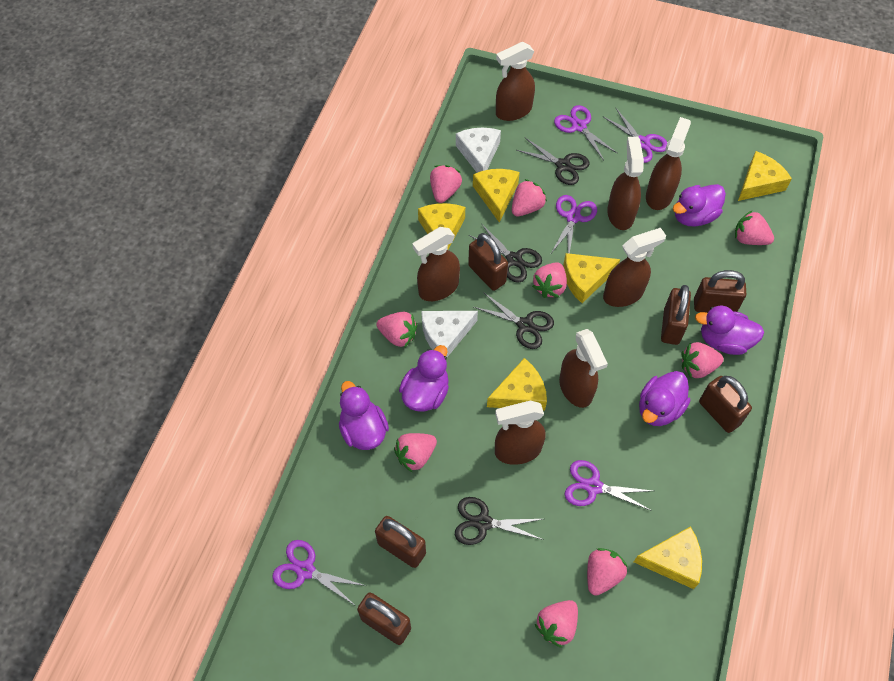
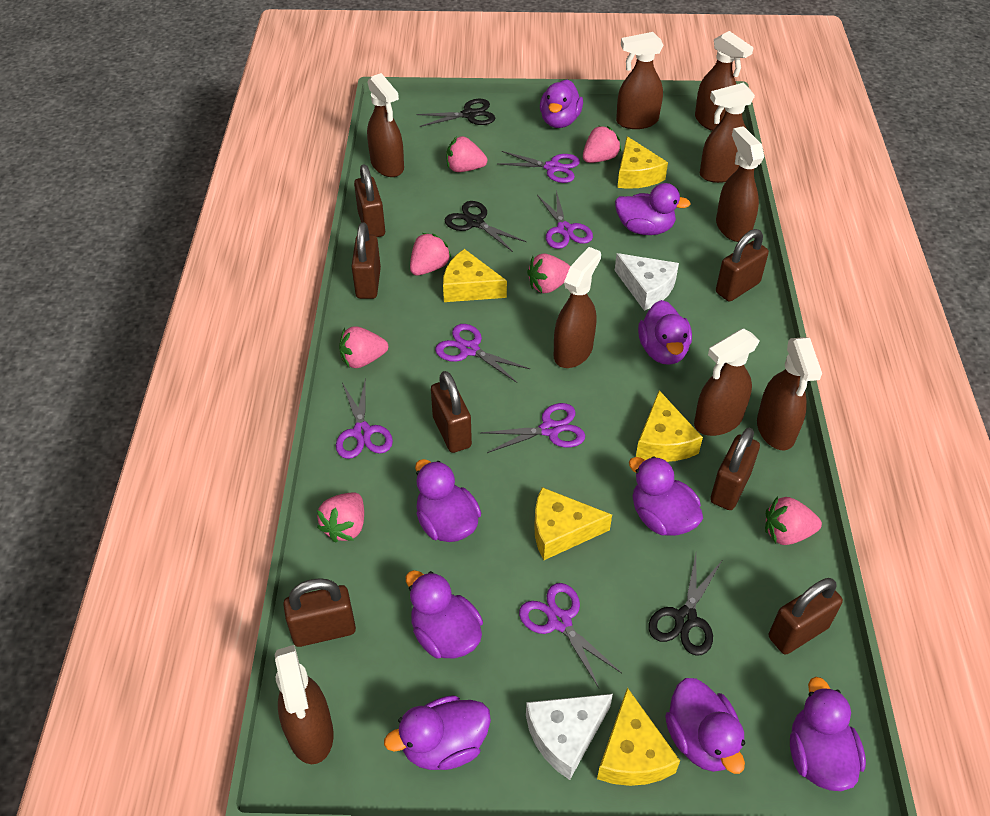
black scissors: 4 -> 3
brown padlock: 6 -> 7
brown spray bottle: 7 -> 9
pink strawberry: 9 -> 7
purple duck: 5 -> 9
purple scissors: 5 -> 6
yellow cheese: 6 -> 5

